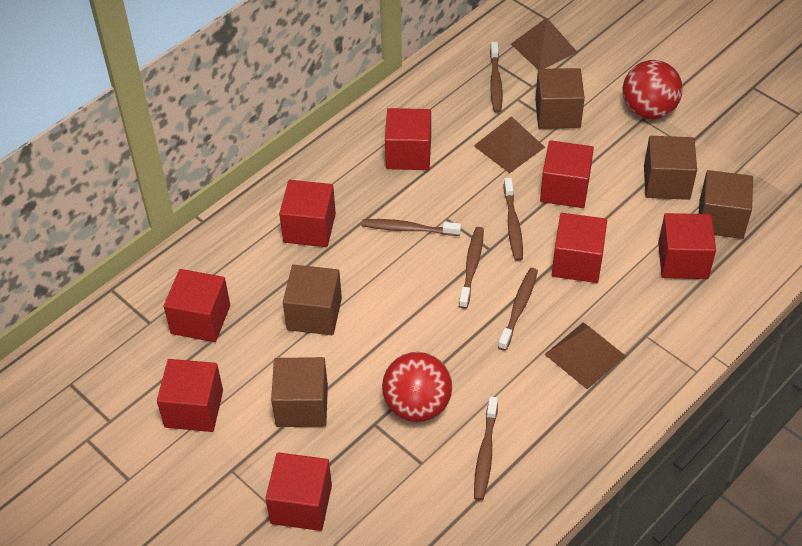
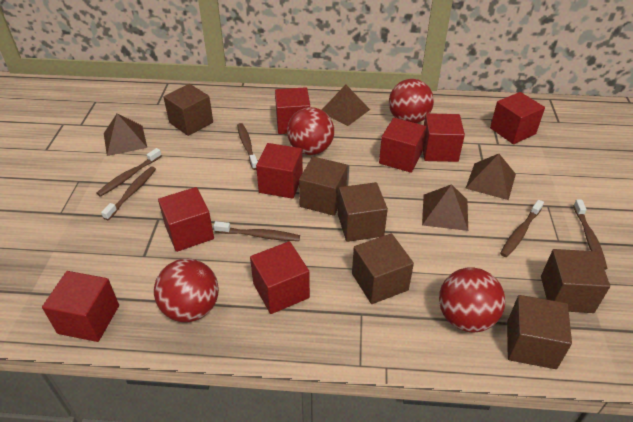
brown cube: 5 -> 6
brown pyramid: 3 -> 4
red ball: 2 -> 4

